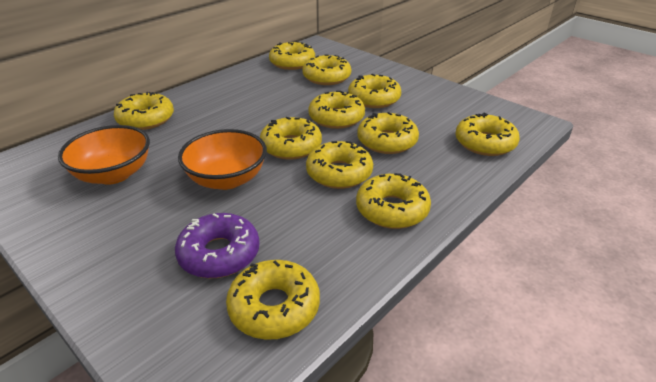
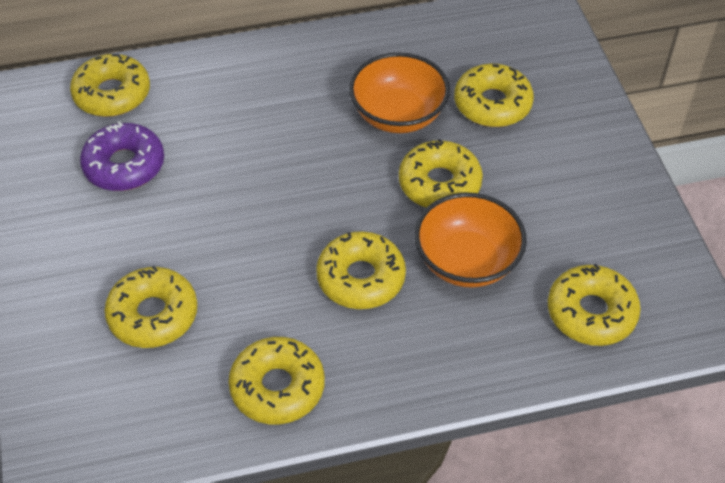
yellow donut: 11 -> 7

